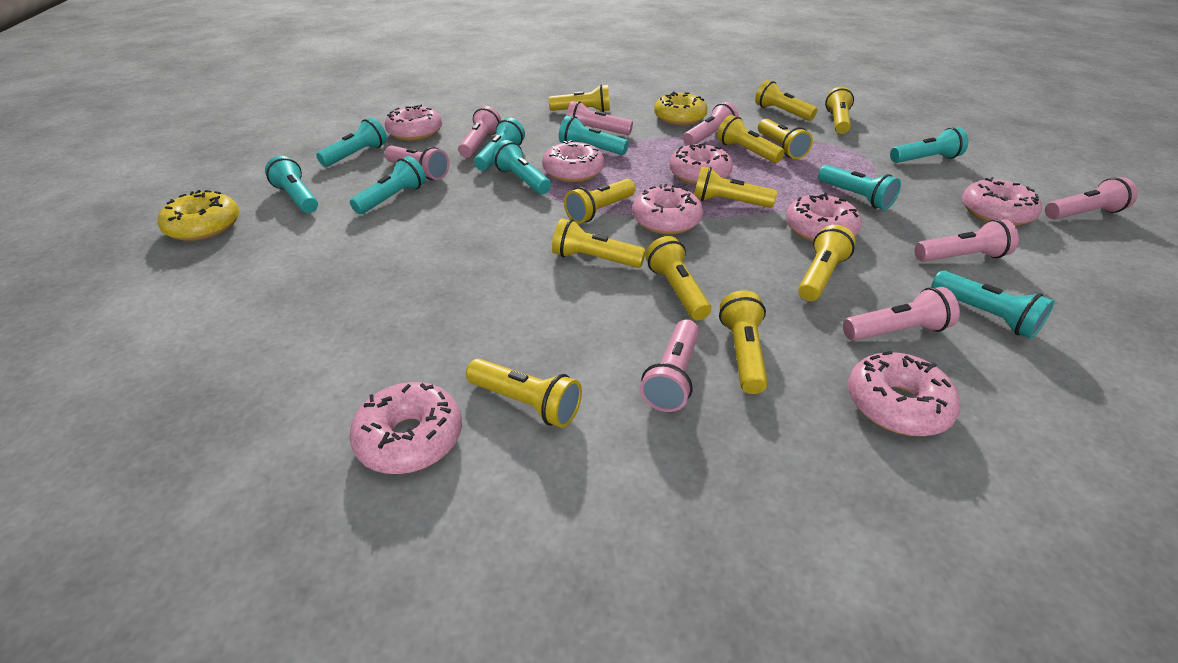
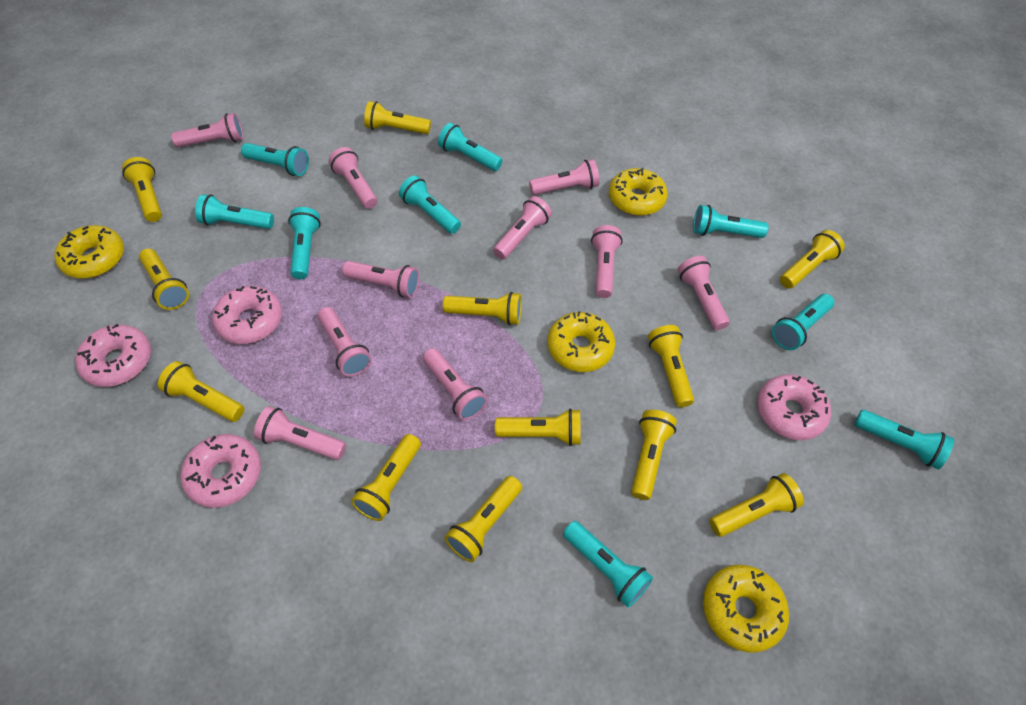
pink donut: 8 -> 4
pink flashlight: 8 -> 10
yellow donut: 2 -> 4

